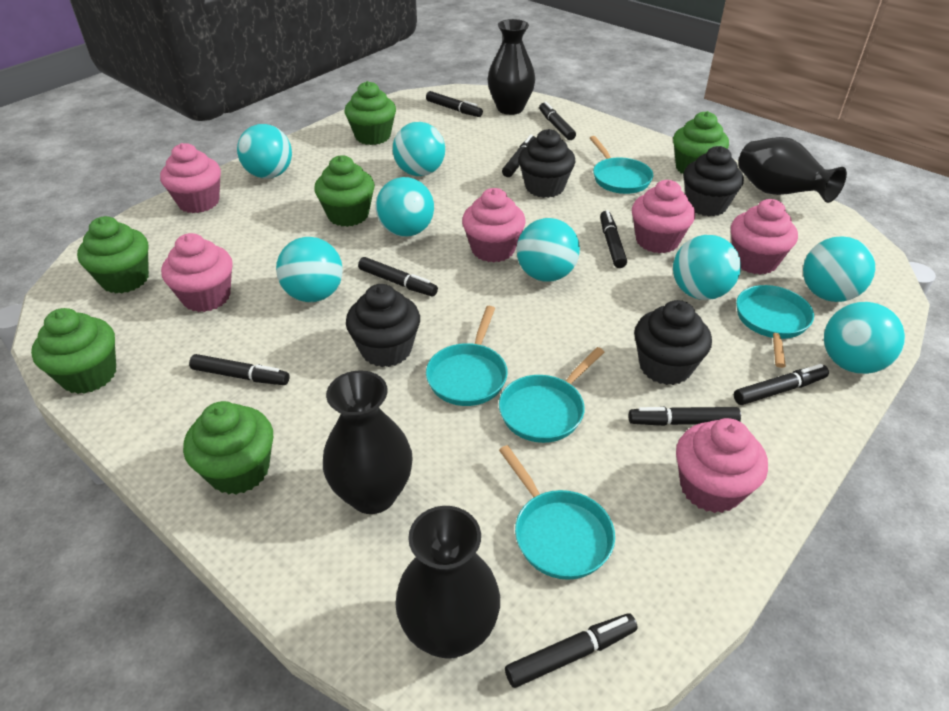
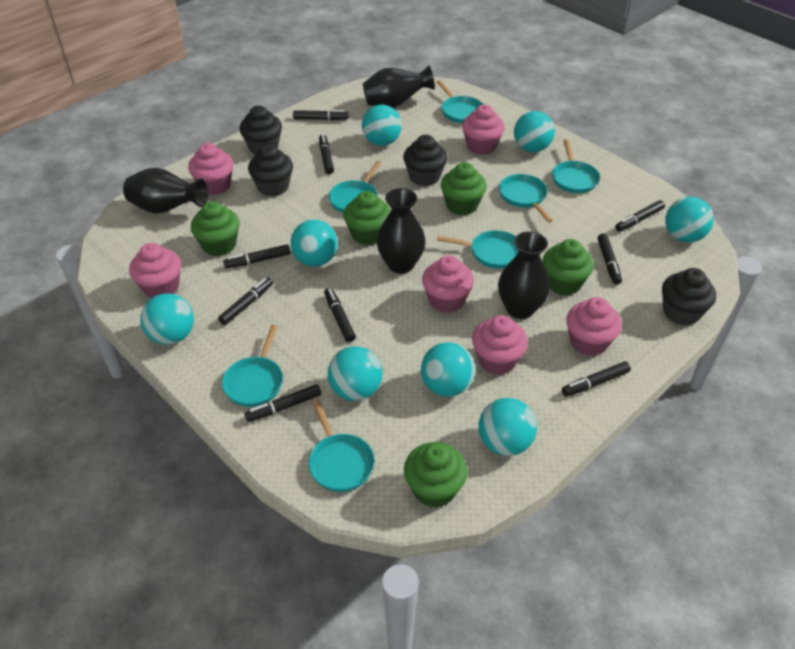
green cupcake: 6 -> 5
turquoise pan: 5 -> 7

